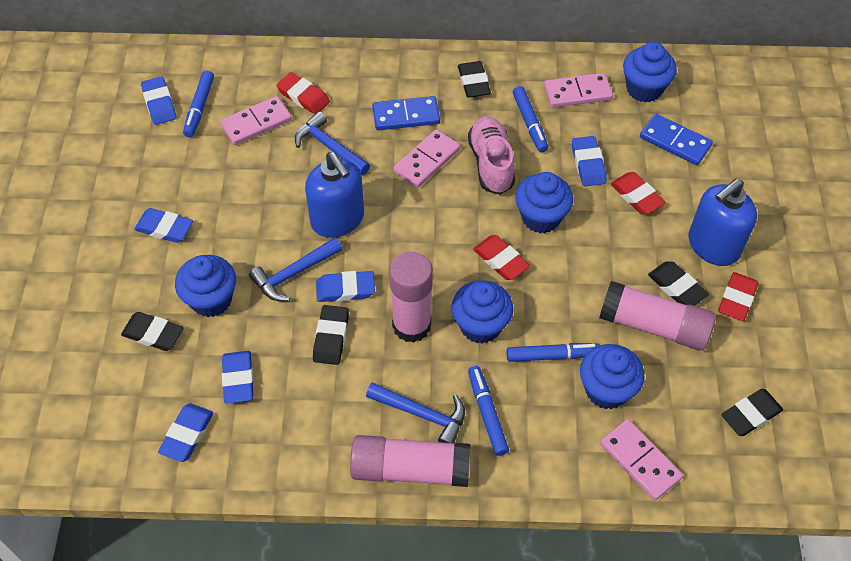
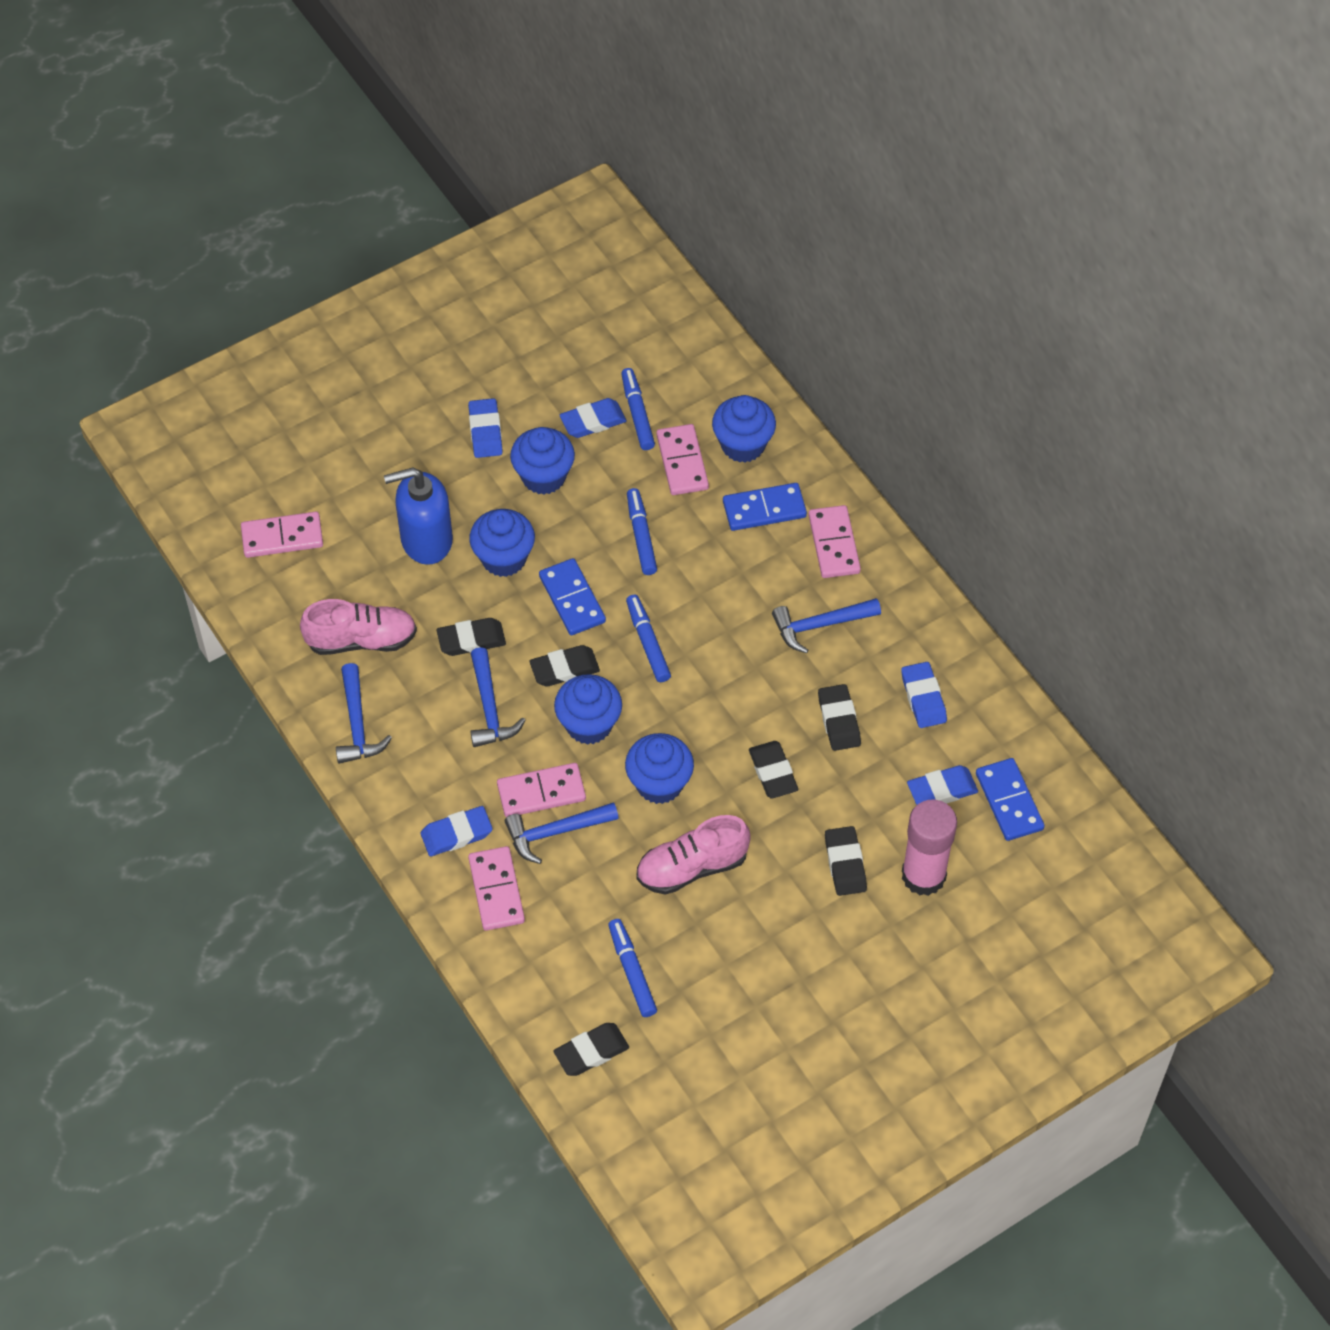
black eraser: 5 -> 6
blue domino: 2 -> 3
blue eraser: 6 -> 5
blue hammer: 3 -> 4
blue soap dispenser: 2 -> 1
pink domino: 4 -> 5
pink glue stick: 3 -> 1
pink shoe: 1 -> 2
red eraser: 4 -> 0

